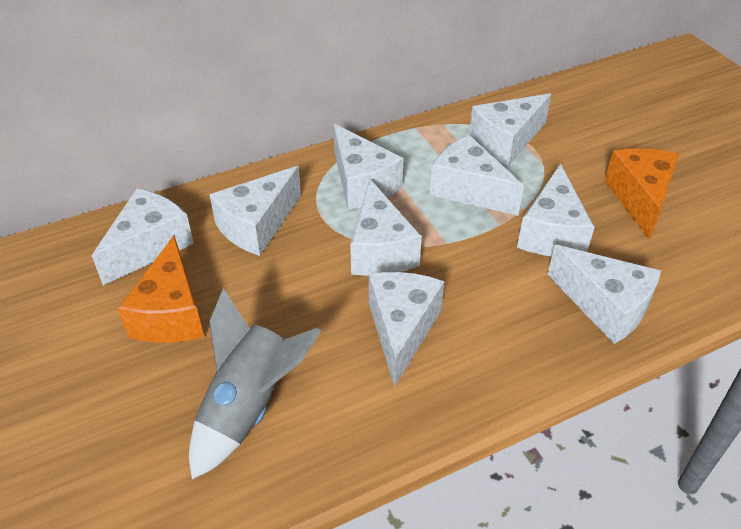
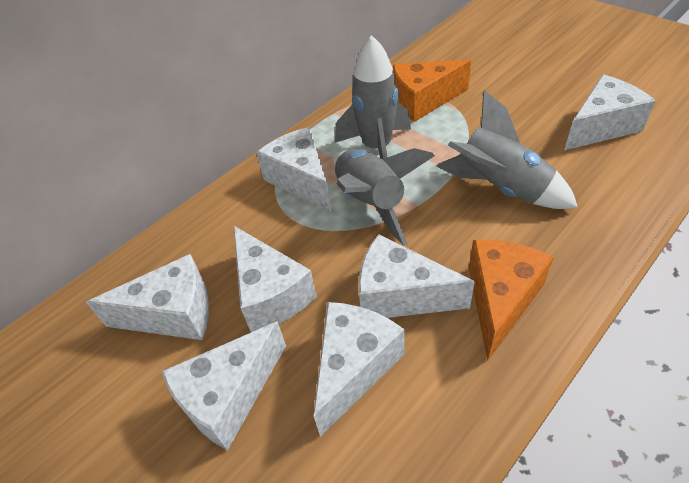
grey rocket: 1 -> 3
white cheese: 9 -> 7

